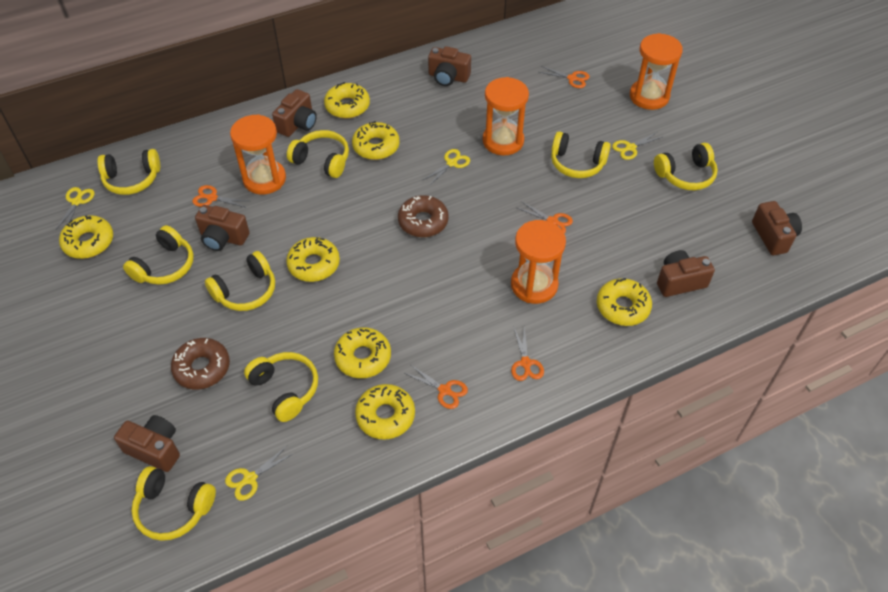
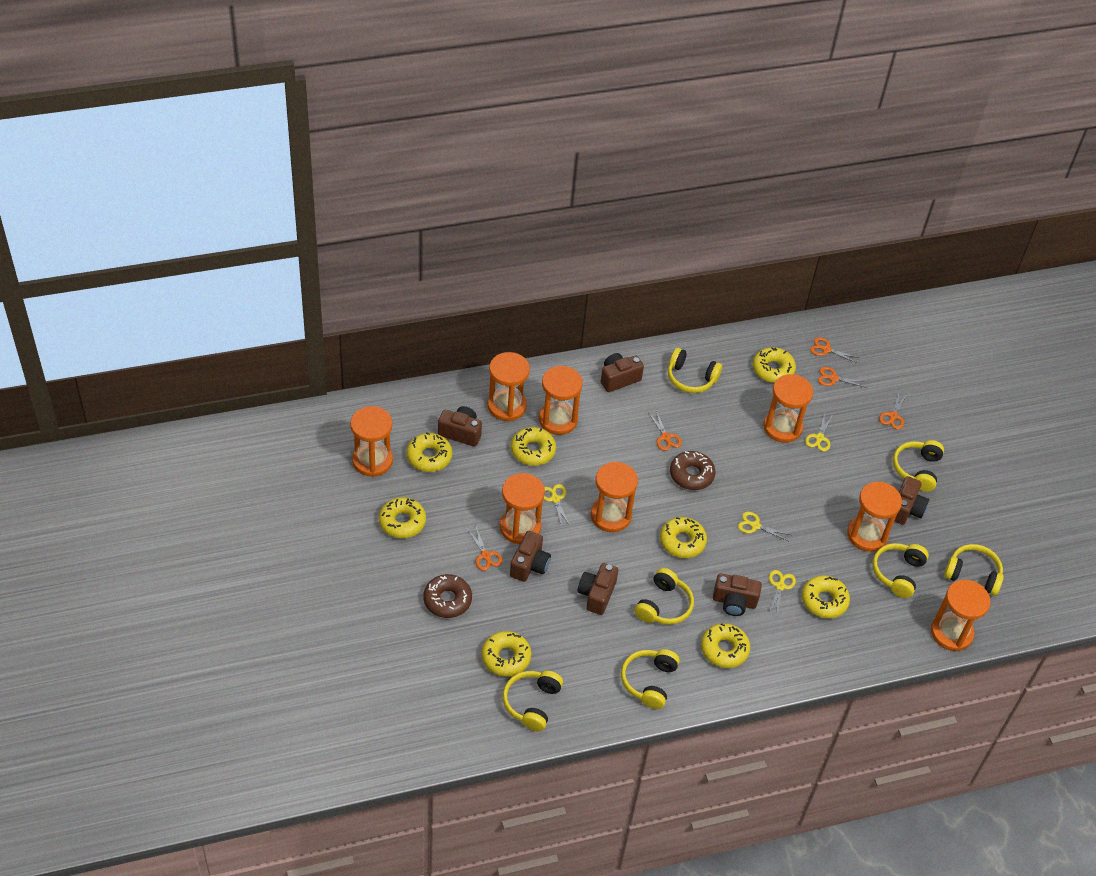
orange hourglass: 4 -> 8
yellow donut: 7 -> 8
yellow headphones: 8 -> 7

